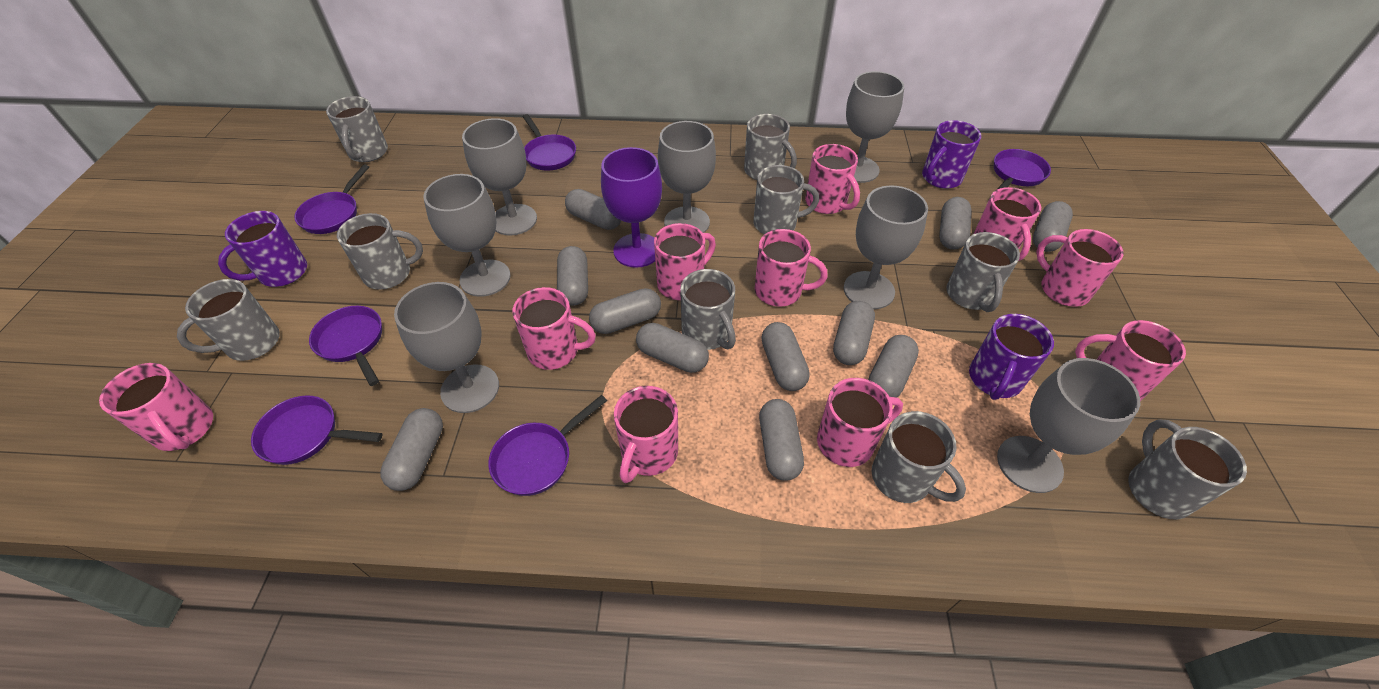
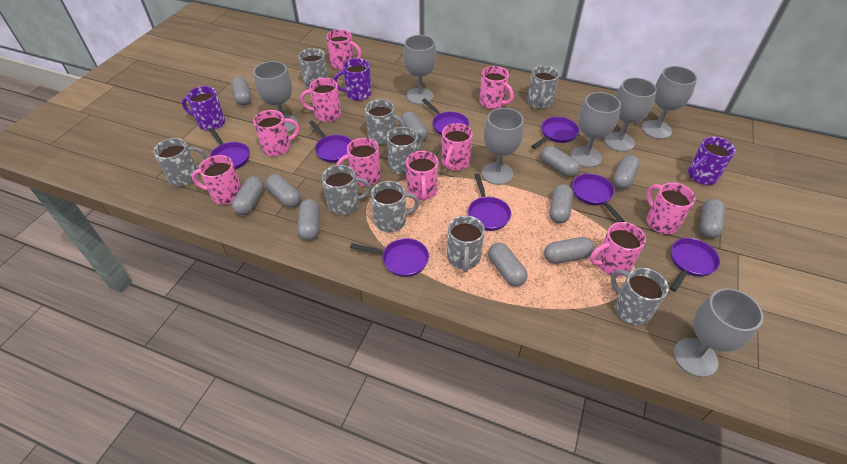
purple goblet: 1 -> 0
purple pan: 6 -> 8

